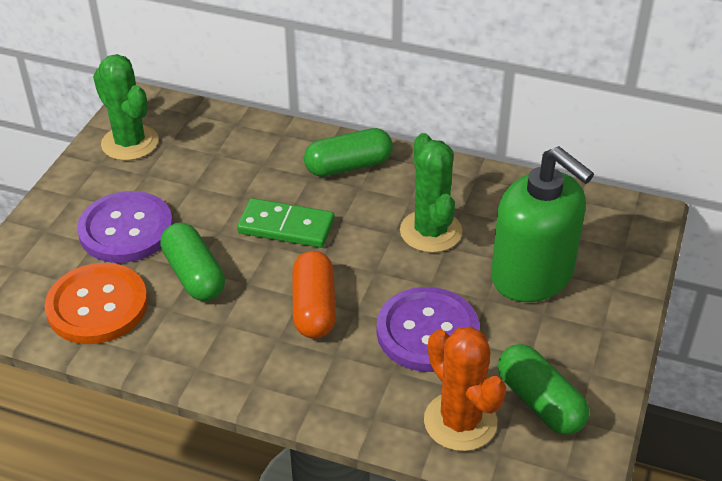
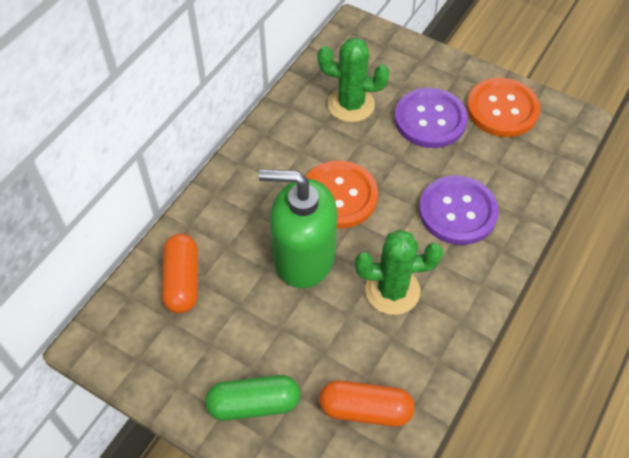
green capsule: 3 -> 1
green domino: 1 -> 0
orange button: 1 -> 2
orange cactus: 1 -> 0
orange capsule: 1 -> 2

